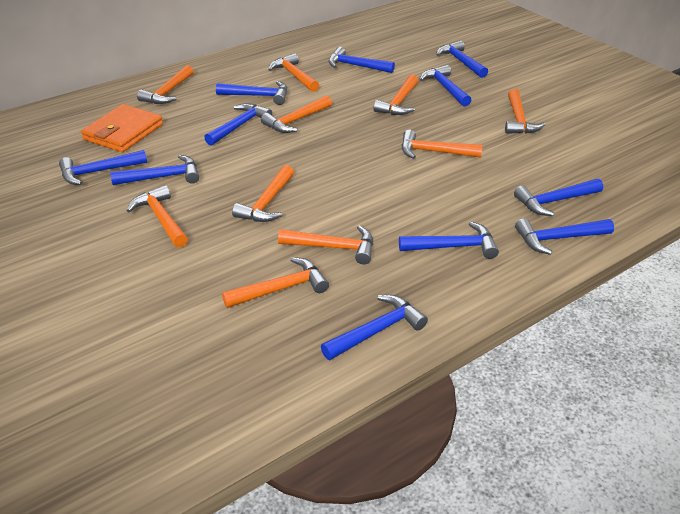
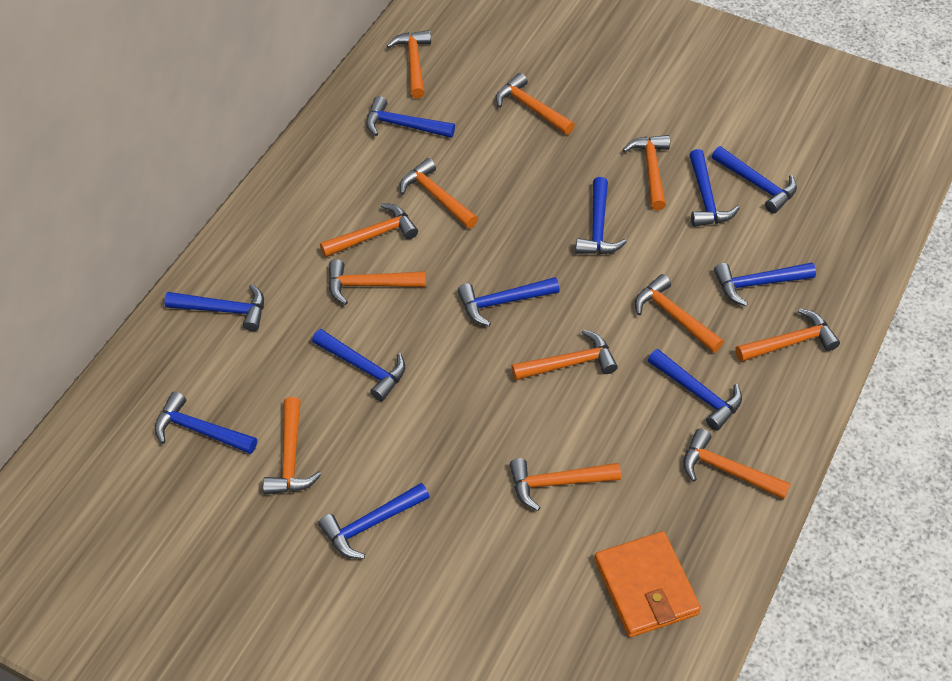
orange hammer: 10 -> 12

